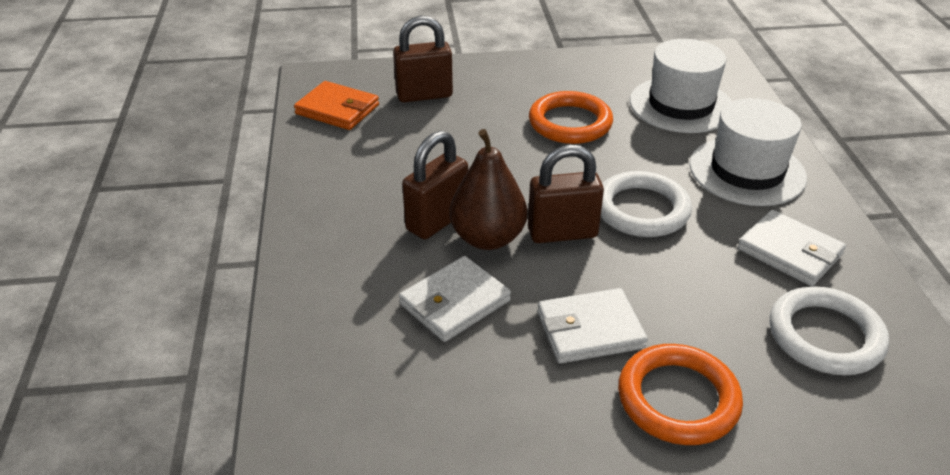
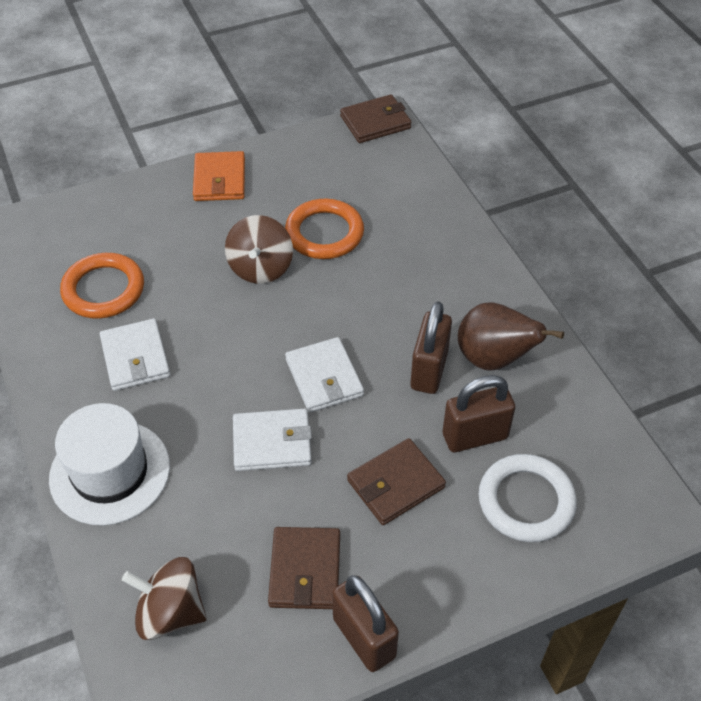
brown spinning top: 0 -> 2
brown wallet: 0 -> 3
white hat: 2 -> 1
white ring: 2 -> 1

